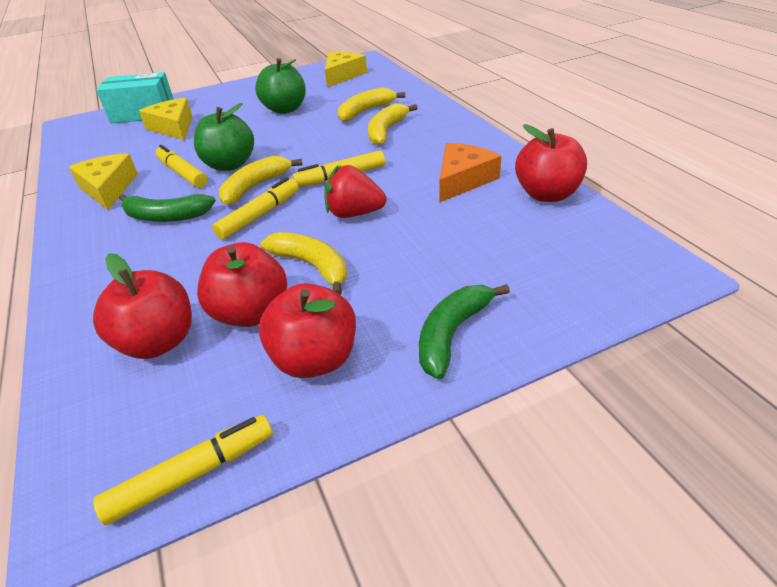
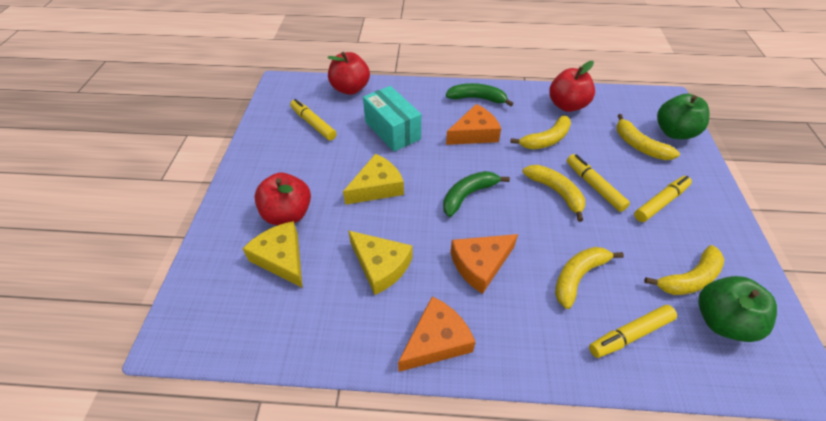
orange cheese: 1 -> 3
red apple: 4 -> 3
red strawberry: 1 -> 0
yellow banana: 4 -> 5

